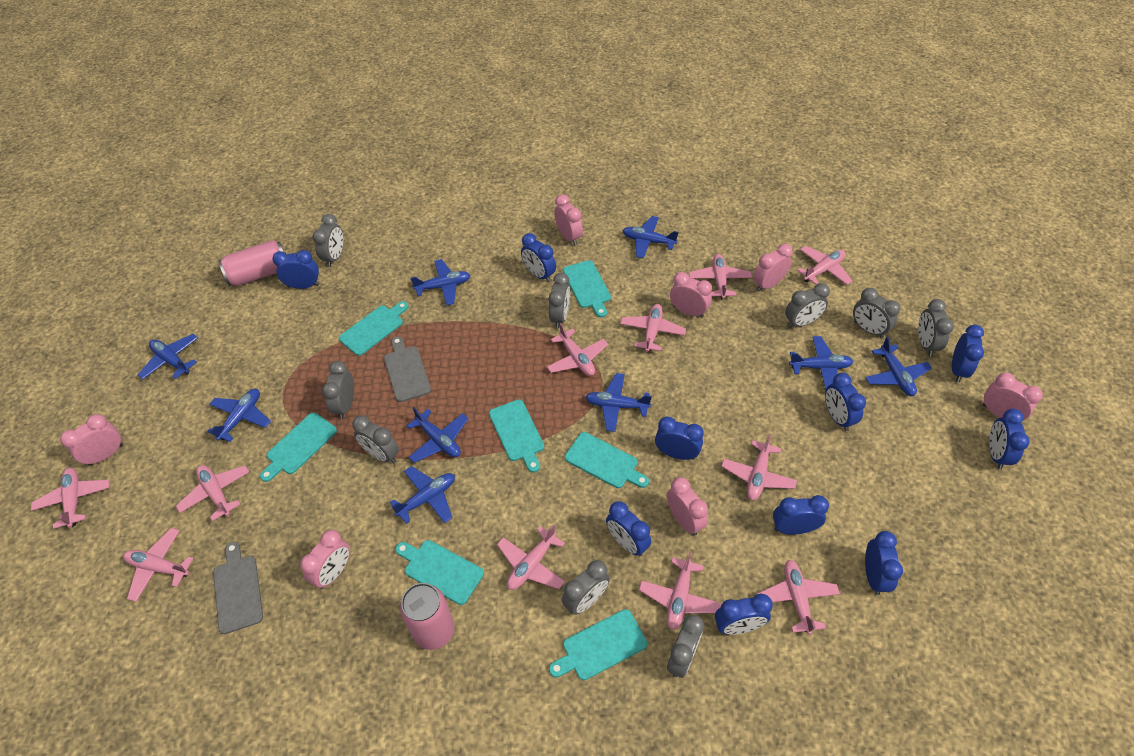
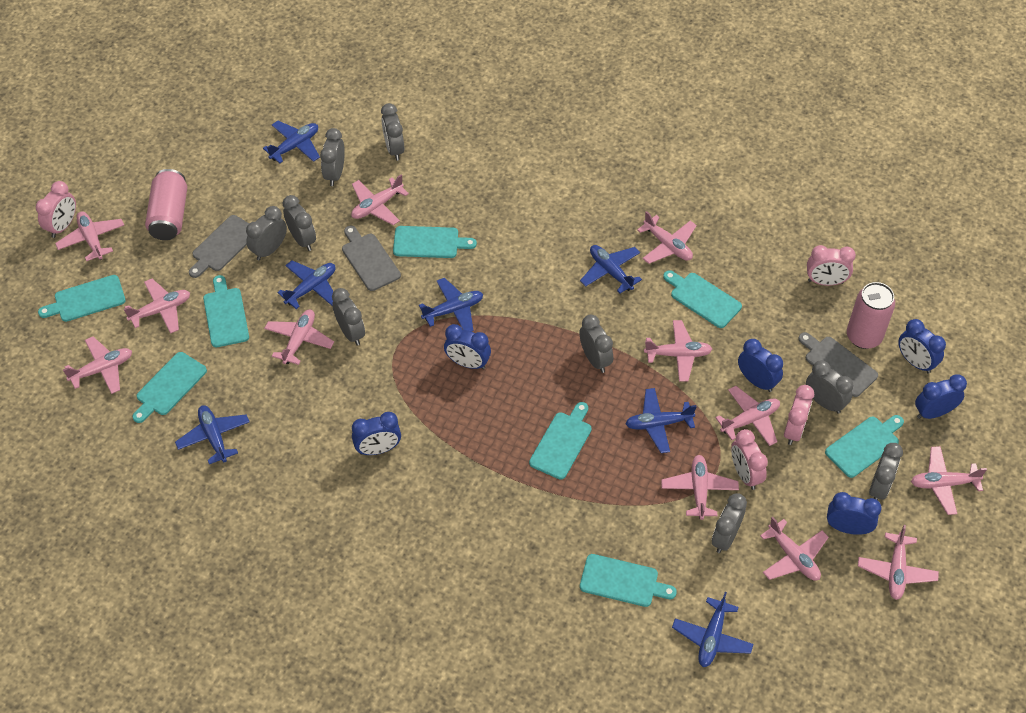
blue clock: 10 -> 6
blue plane: 9 -> 7
grey cutting board: 2 -> 3
pink clock: 7 -> 4
pink plane: 11 -> 12
turquoise cutting board: 7 -> 8

